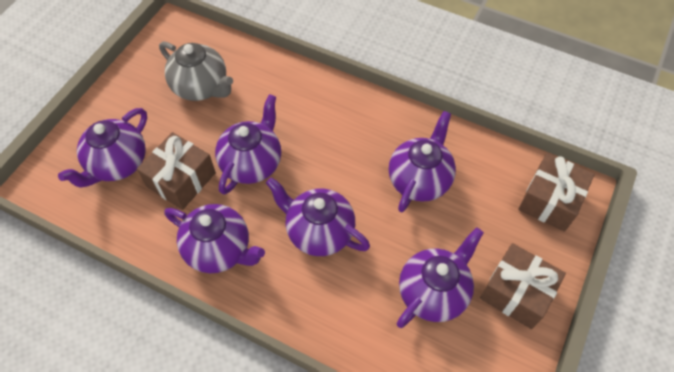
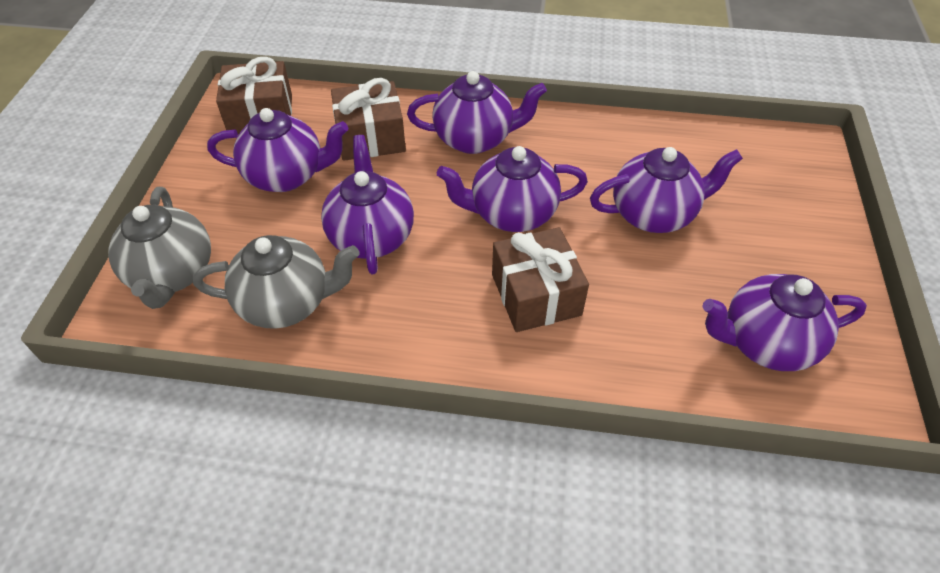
grey teapot: 1 -> 2

